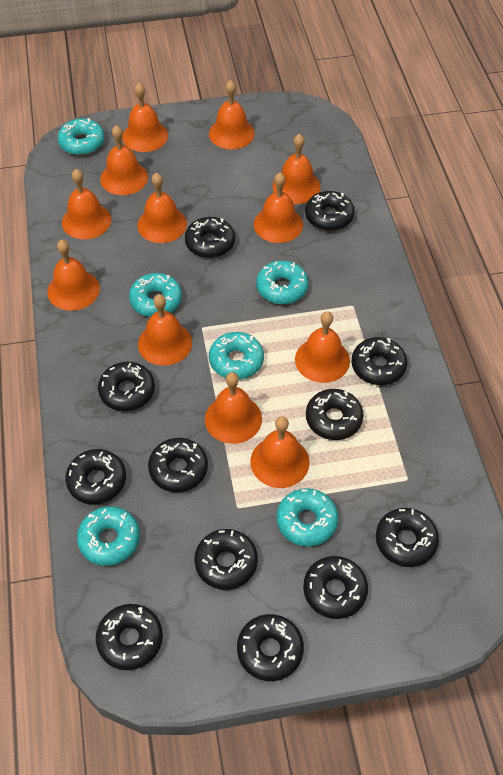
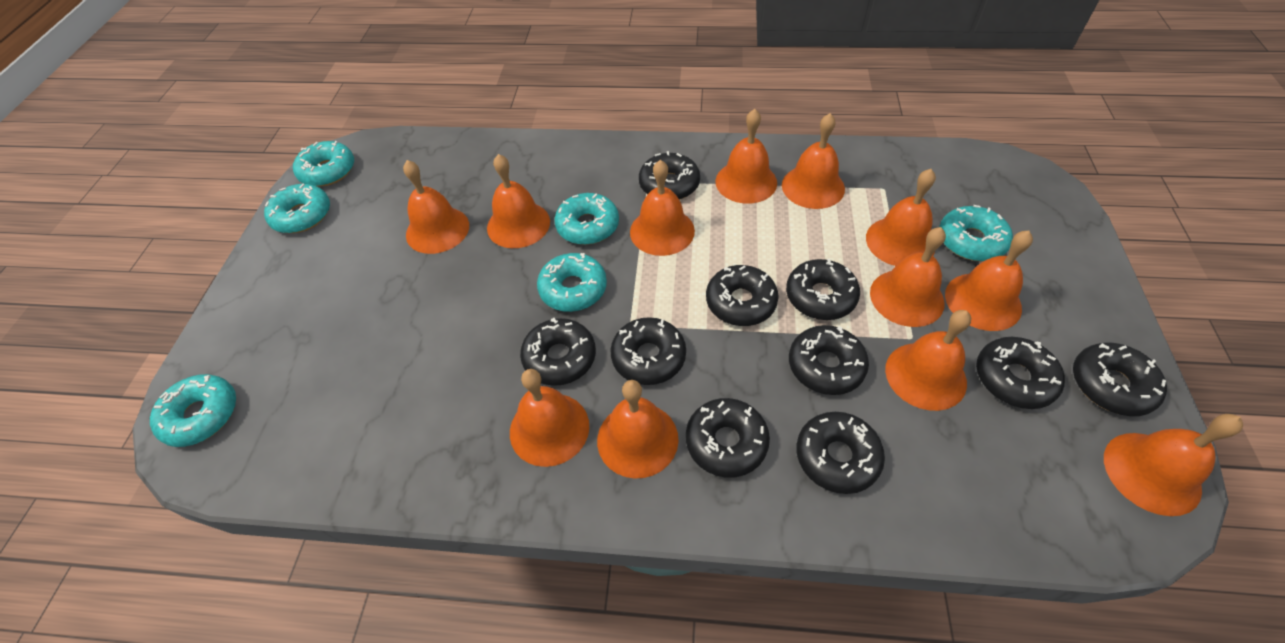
black donut: 12 -> 10

